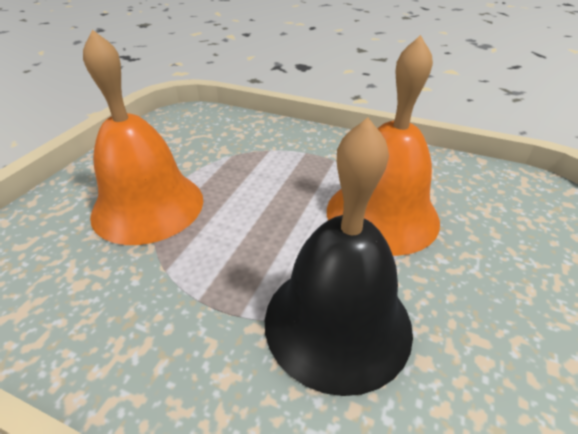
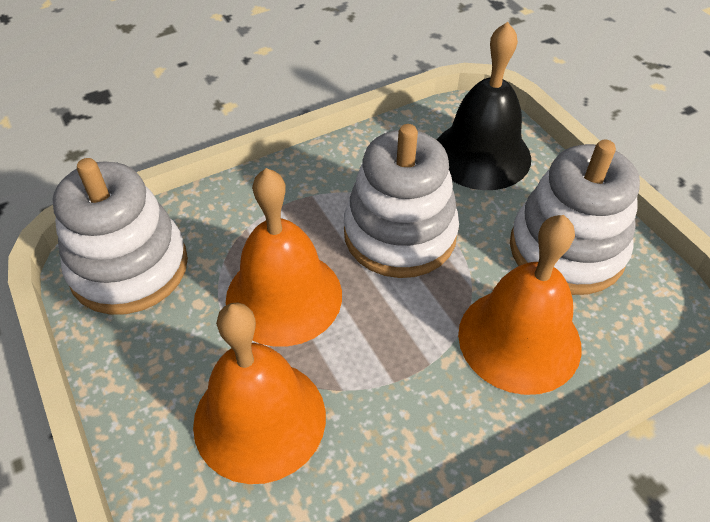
orange bell: 2 -> 3
white stacking toy: 0 -> 3

